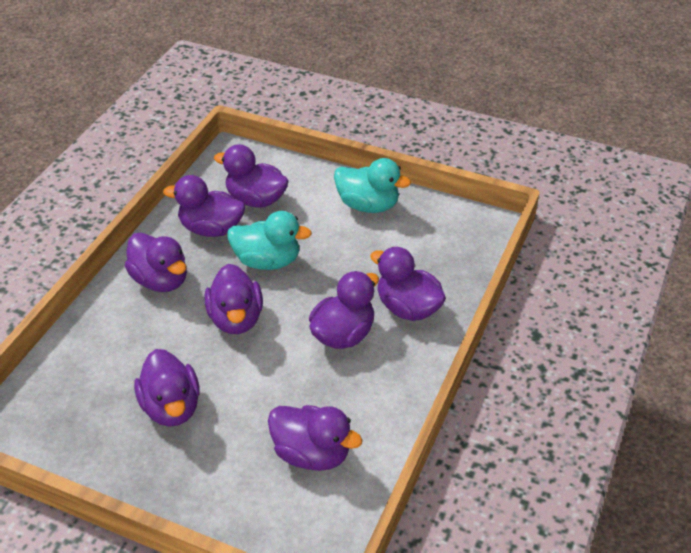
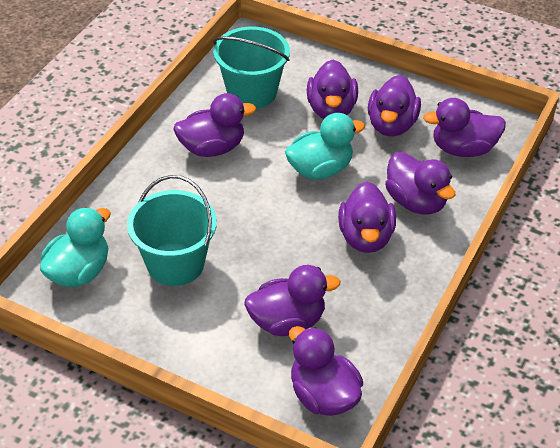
turquoise bucket: 0 -> 2

